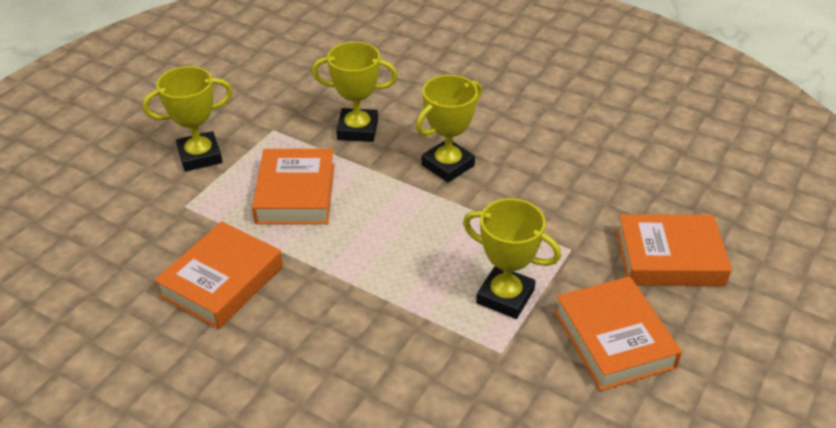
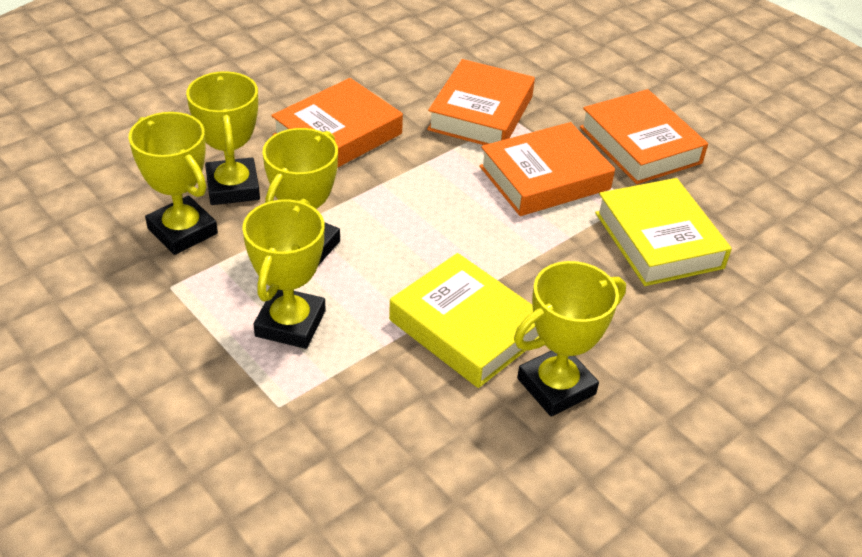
yellow book: 0 -> 2
yellow trophy: 4 -> 5

